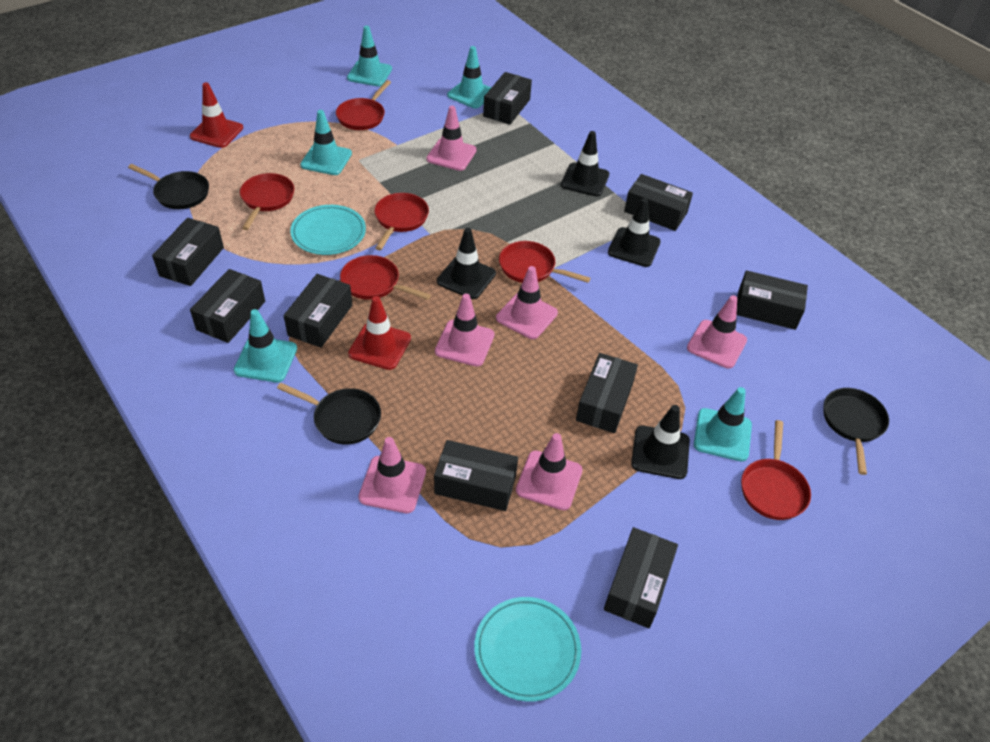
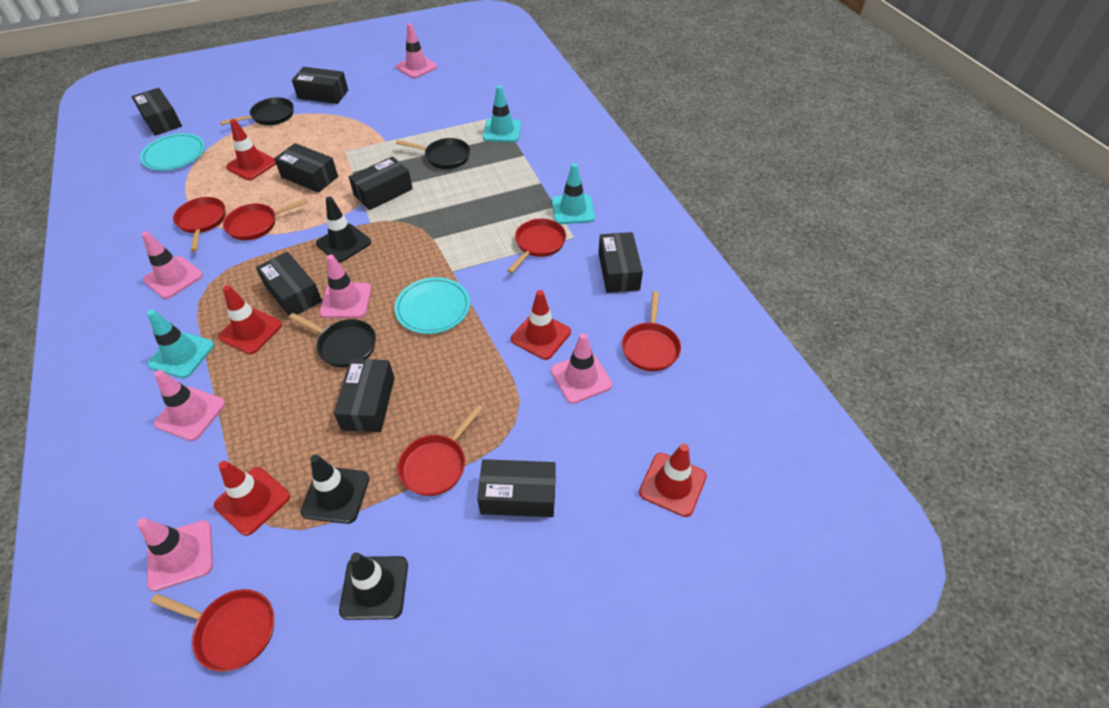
black box: 9 -> 8
black traffic cone: 4 -> 3
red traffic cone: 2 -> 5
turquoise traffic cone: 5 -> 3

